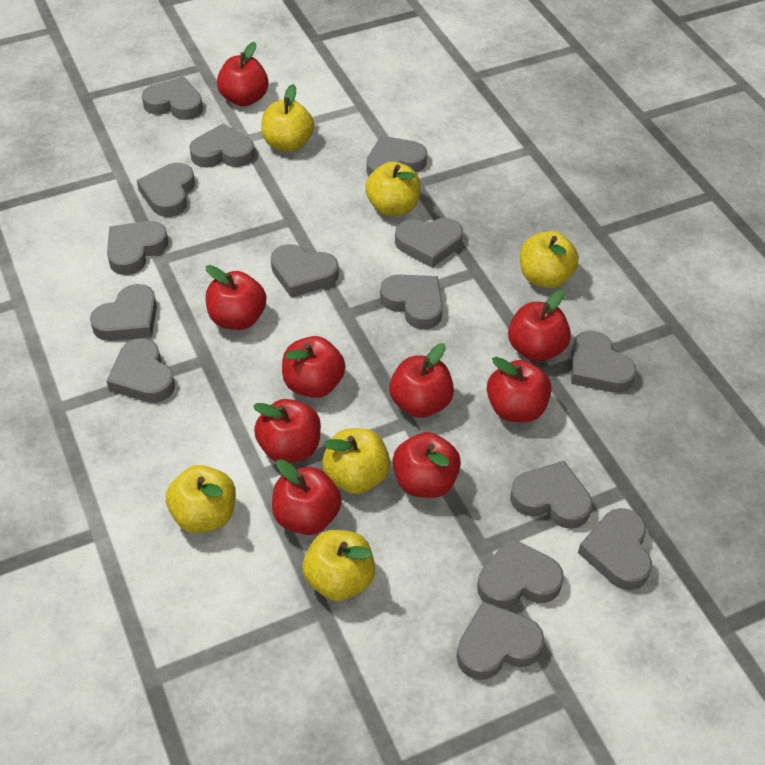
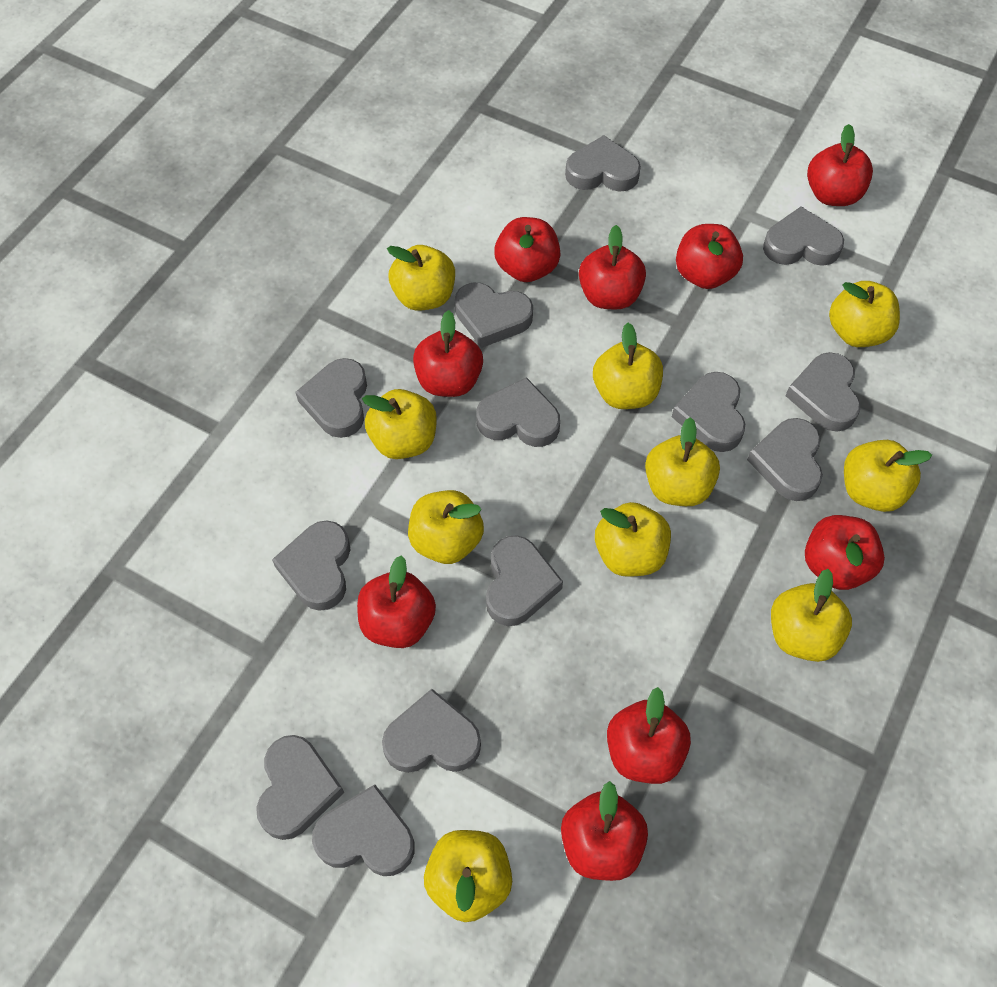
grey heart: 15 -> 13
yellow apple: 6 -> 10

